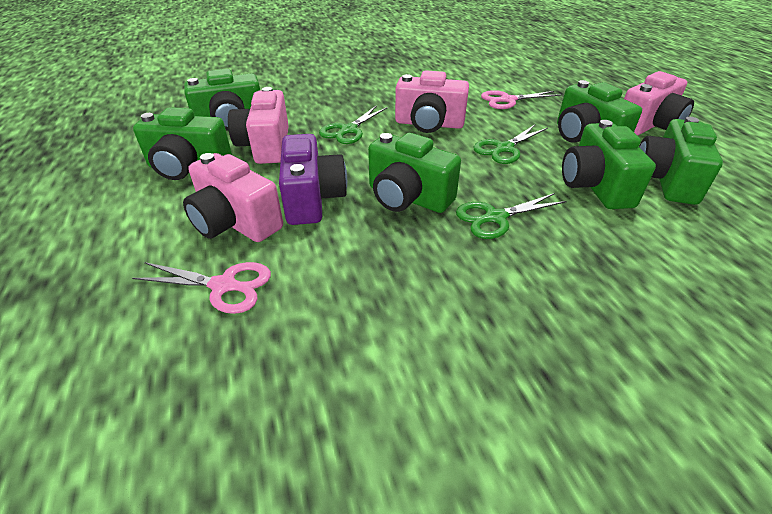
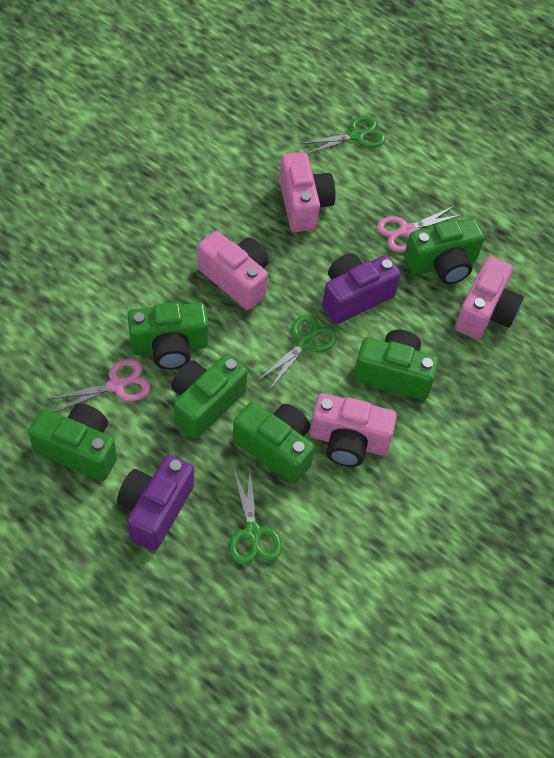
purple camera: 1 -> 2

